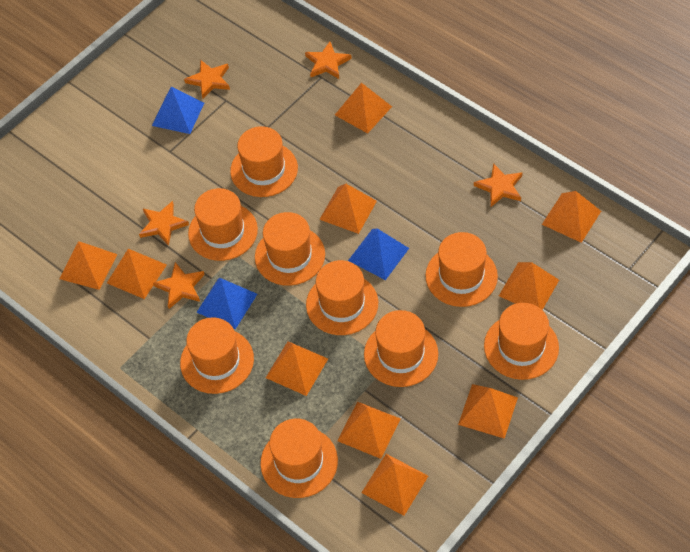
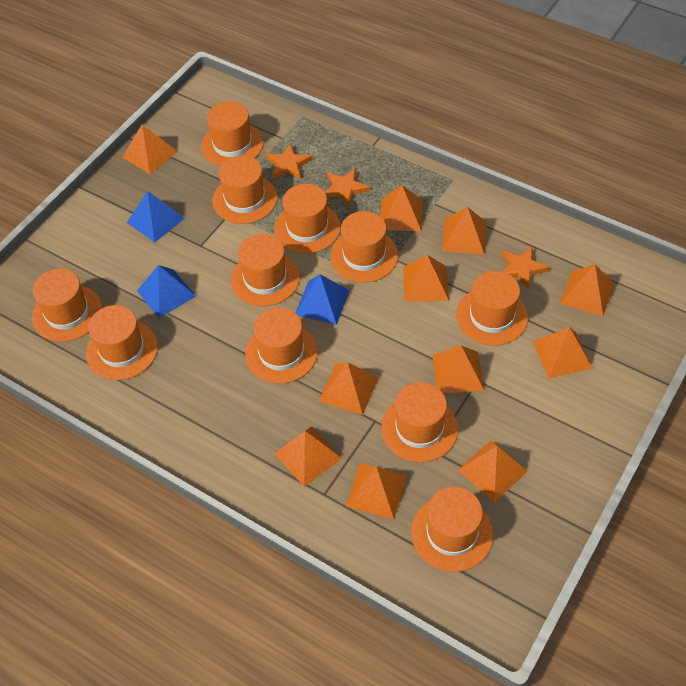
orange hat: 9 -> 11
orange pyramid: 10 -> 11
orange star: 5 -> 3

